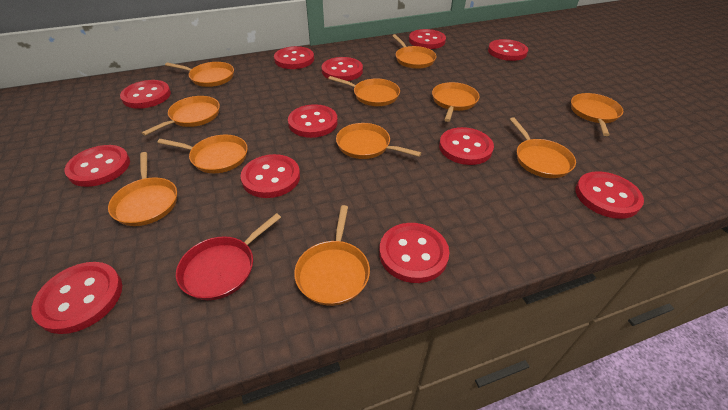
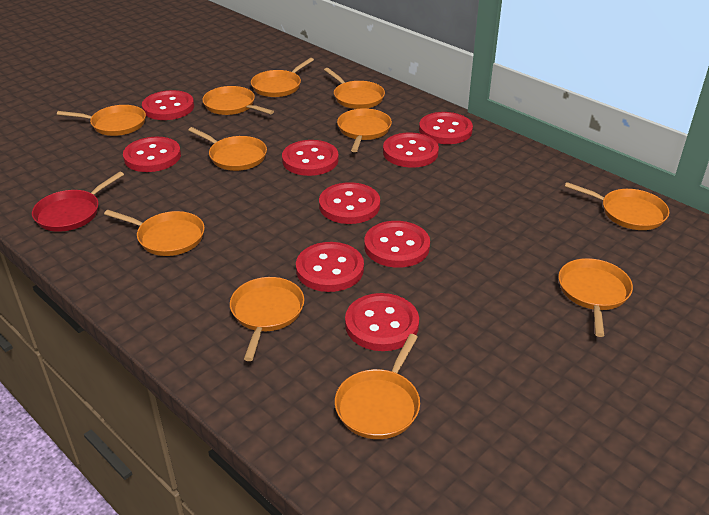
red button: 12 -> 9

